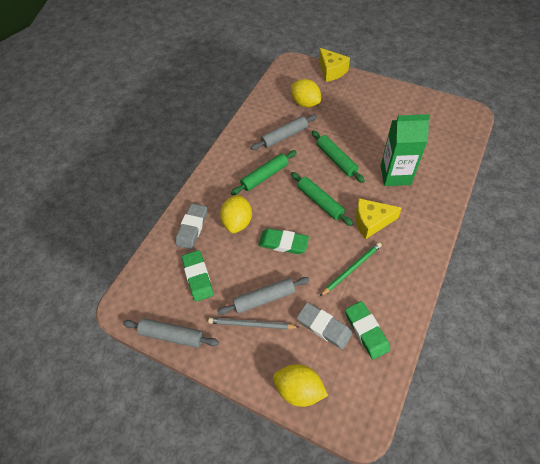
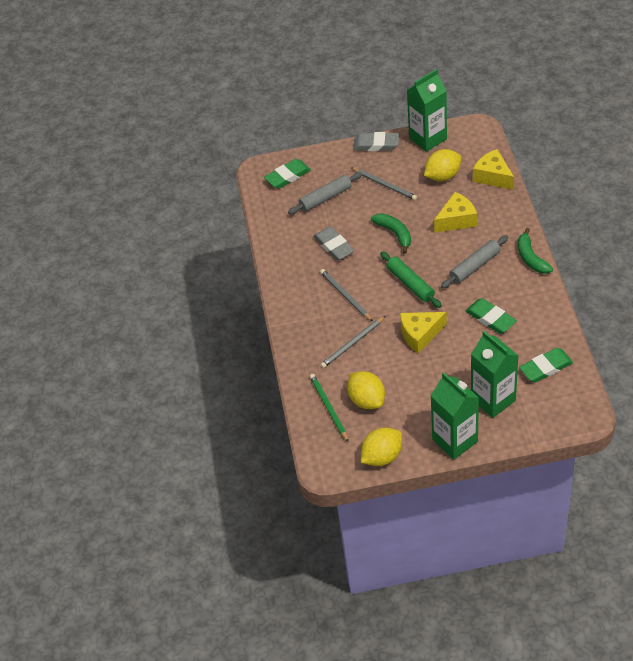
green banana: 0 -> 2
green carton: 1 -> 3
green rolling pin: 3 -> 1
grey pencil: 1 -> 3
grey rolling pin: 3 -> 2
yellow cheese: 2 -> 3

